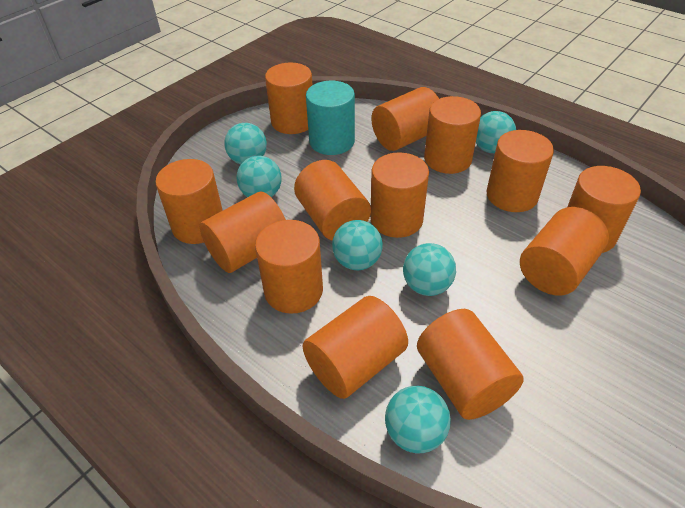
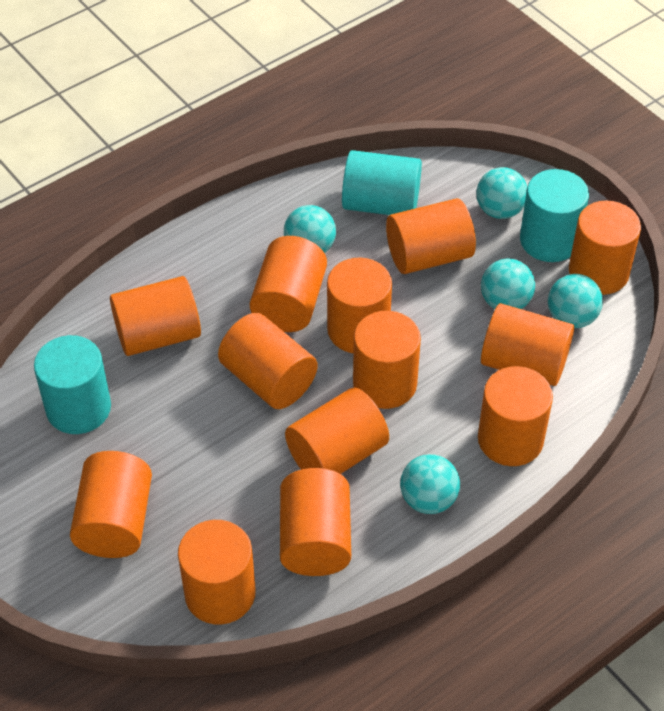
turquoise ball: 6 -> 5
turquoise cylinder: 1 -> 3

